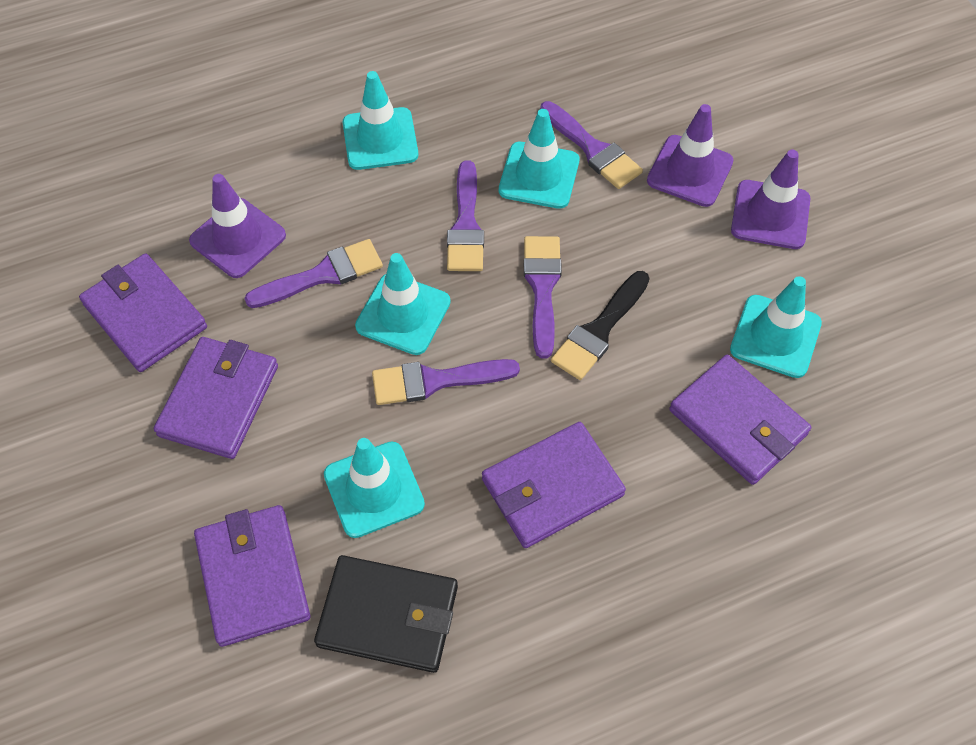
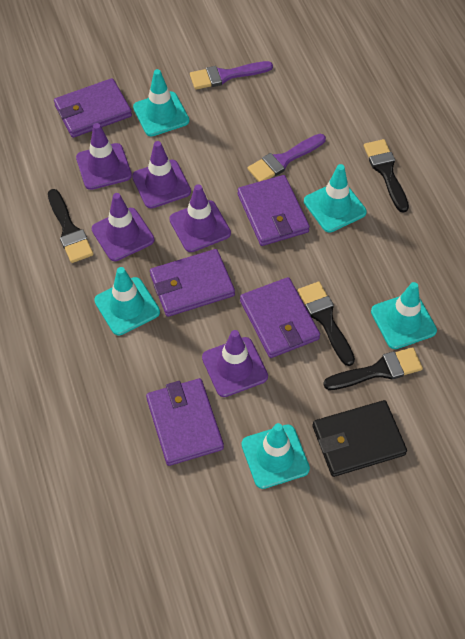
black brush: 1 -> 4
purple brush: 5 -> 2
purple traffic cone: 3 -> 5

